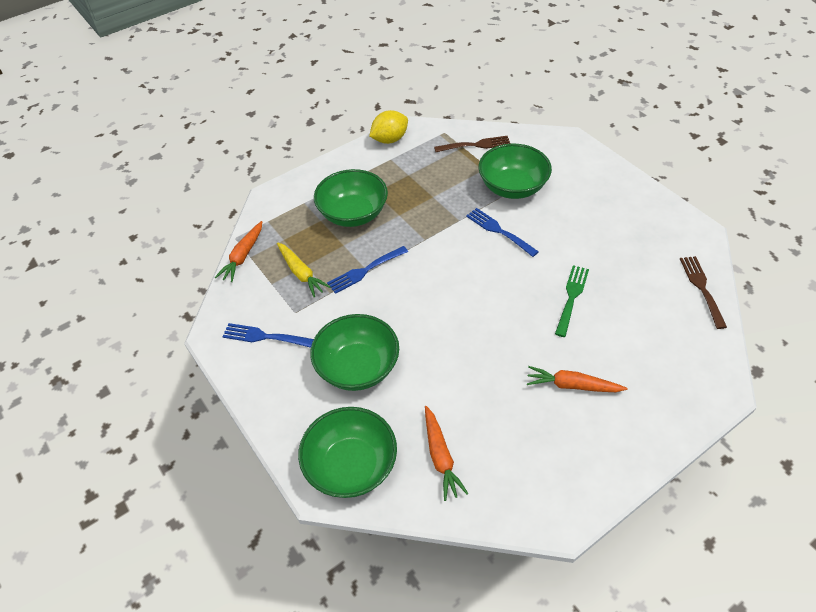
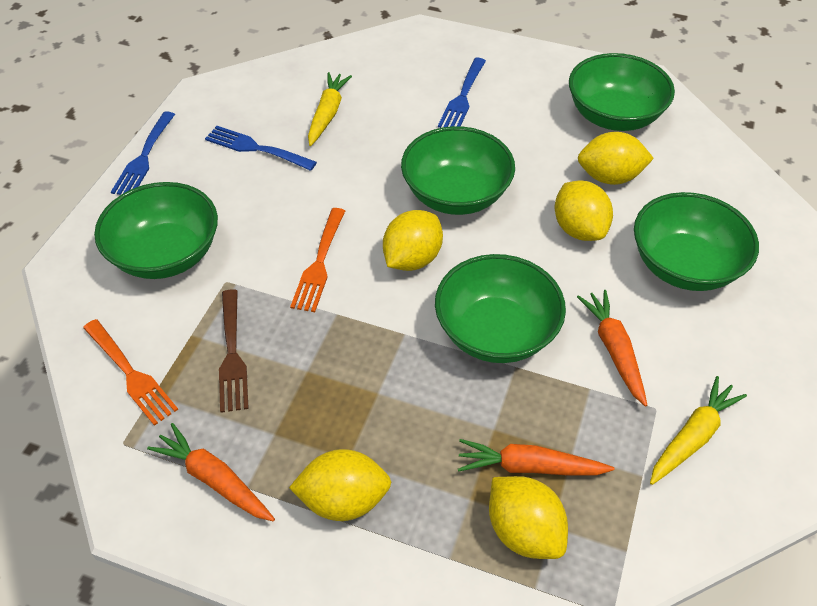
brown fork: 2 -> 1
green bowl: 4 -> 5
green fork: 1 -> 0
orange fork: 0 -> 2
yellow carrot: 1 -> 2
yellow lemon: 1 -> 5

